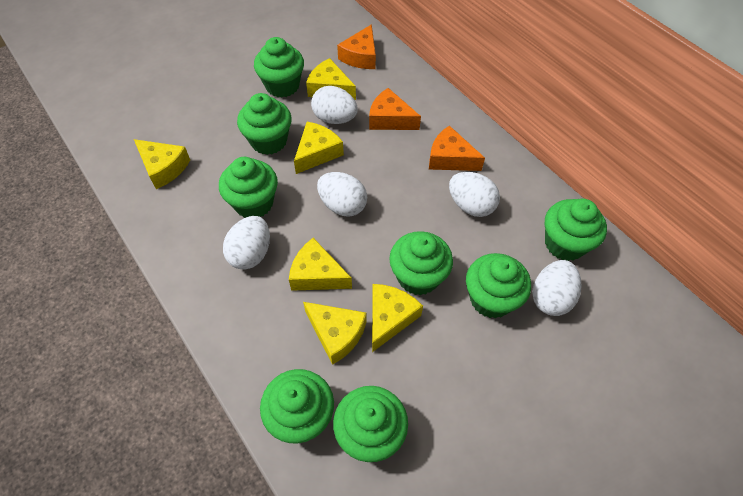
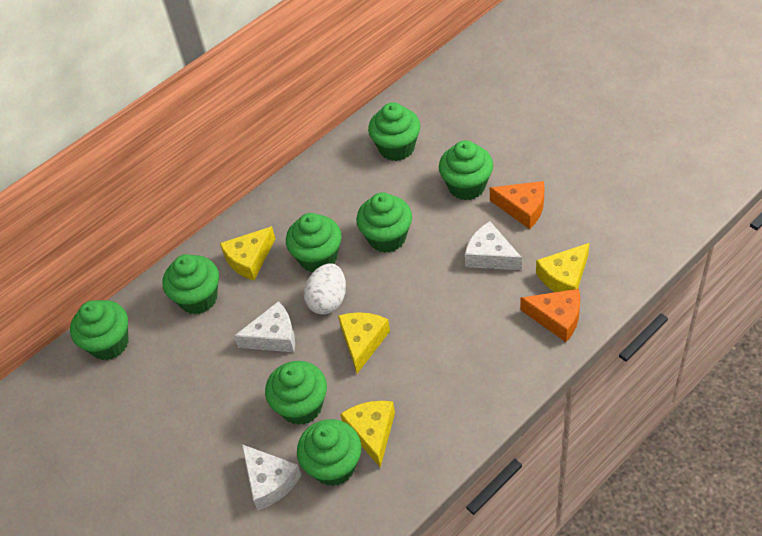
orange cheese: 3 -> 2
white cheese: 0 -> 3
white egg: 5 -> 1
yellow cheese: 6 -> 4

